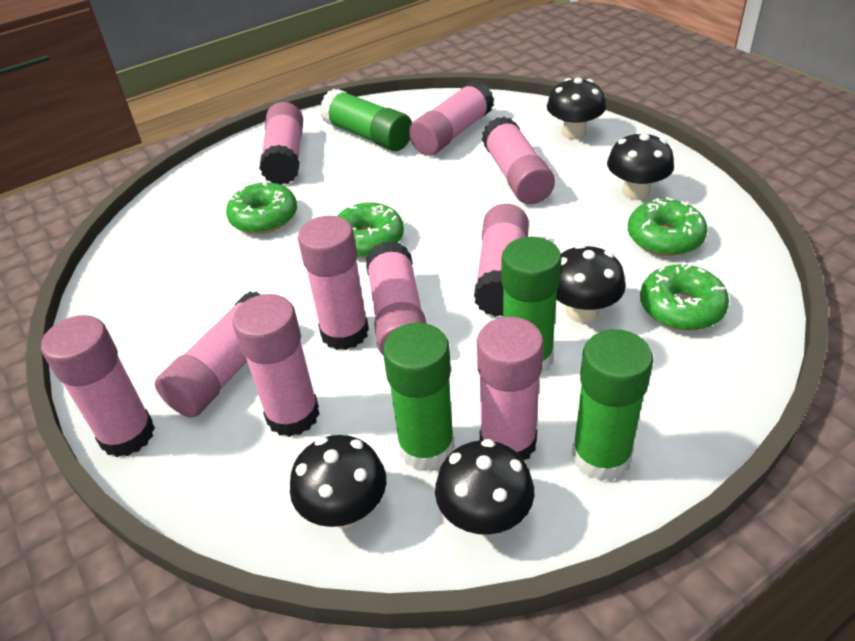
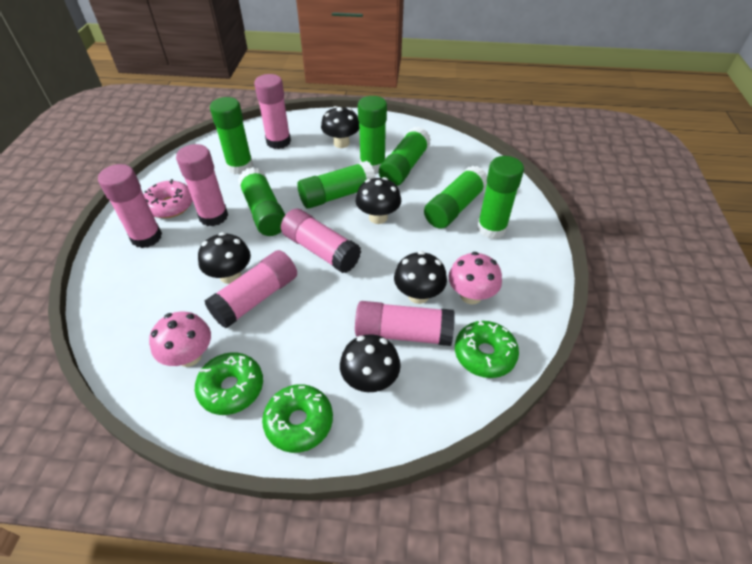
green donut: 4 -> 3
green glue stick: 4 -> 7
pink donut: 0 -> 1
pink glue stick: 10 -> 6
pink mushroom: 0 -> 2

